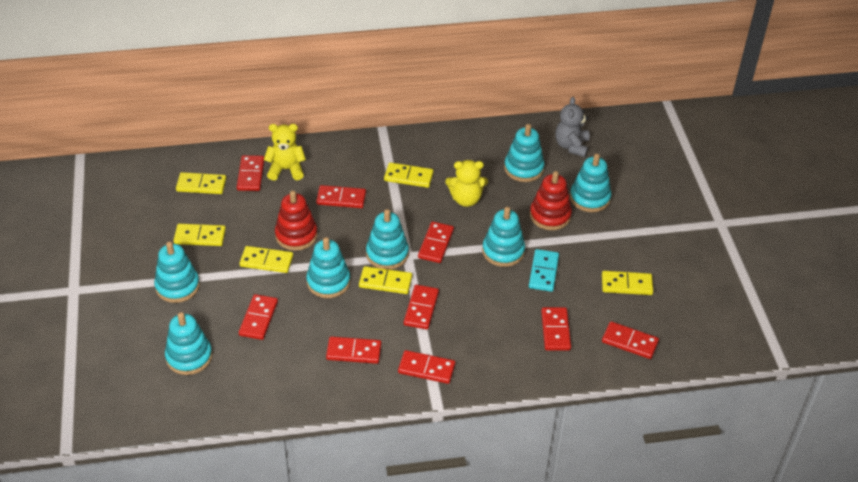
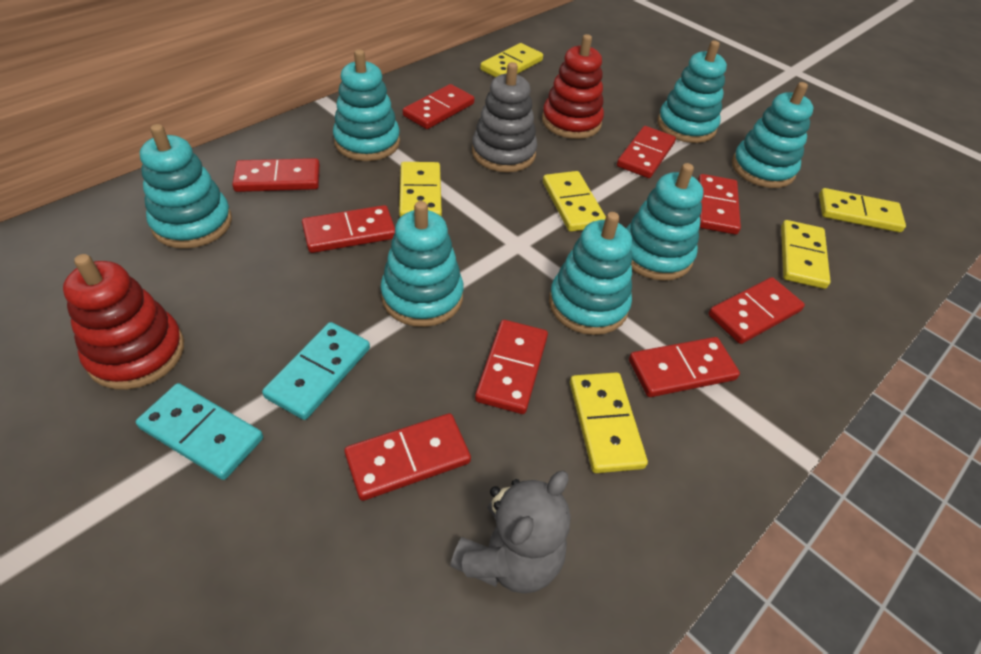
grey stacking toy: 0 -> 1
turquoise domino: 1 -> 2
yellow teddy bear: 2 -> 0

